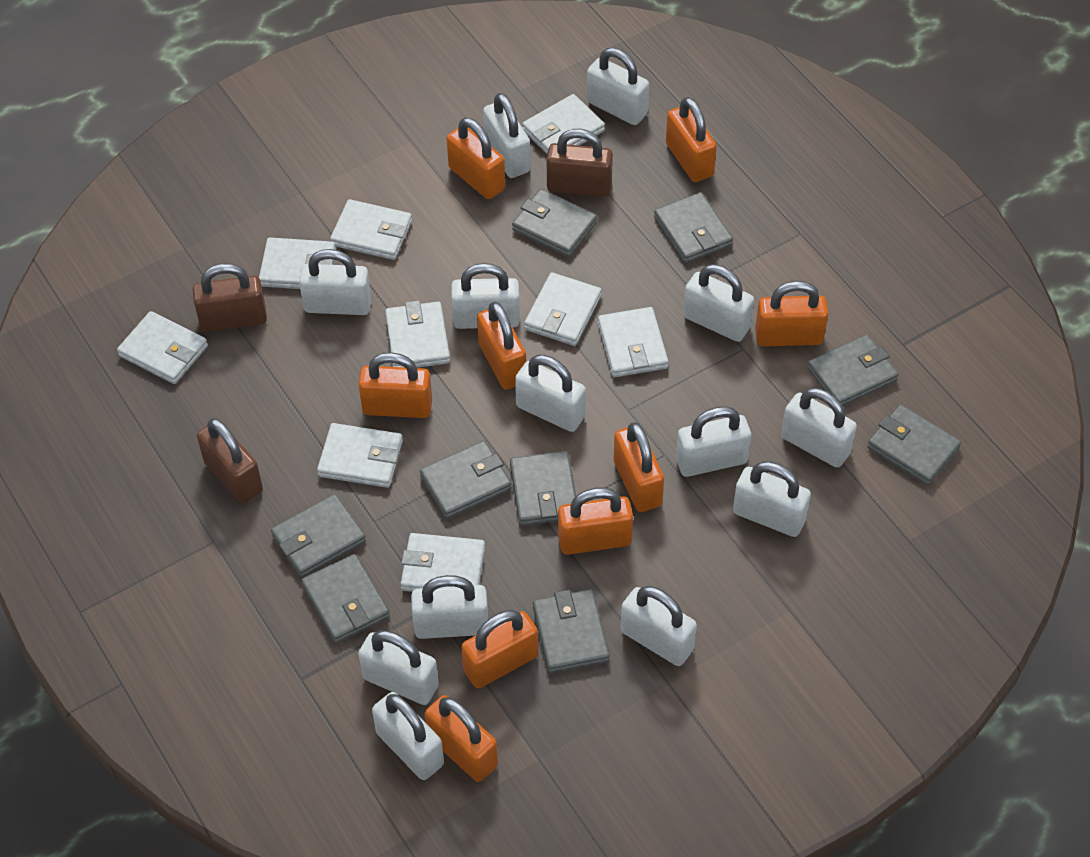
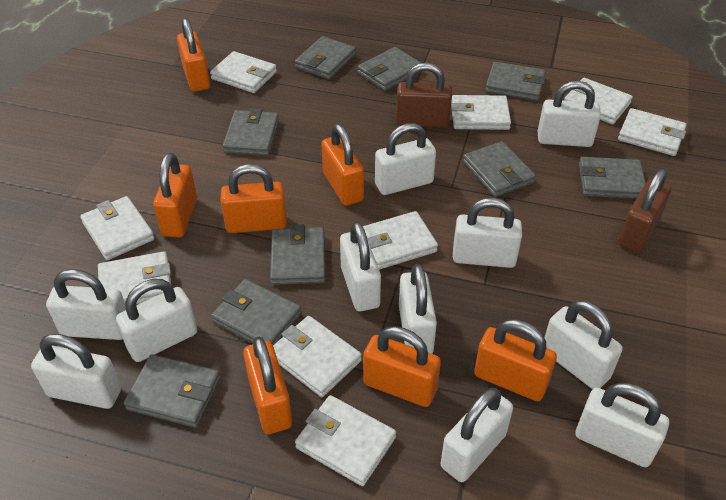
brown padlock: 3 -> 2
orange padlock: 9 -> 7
white padlock: 13 -> 11

